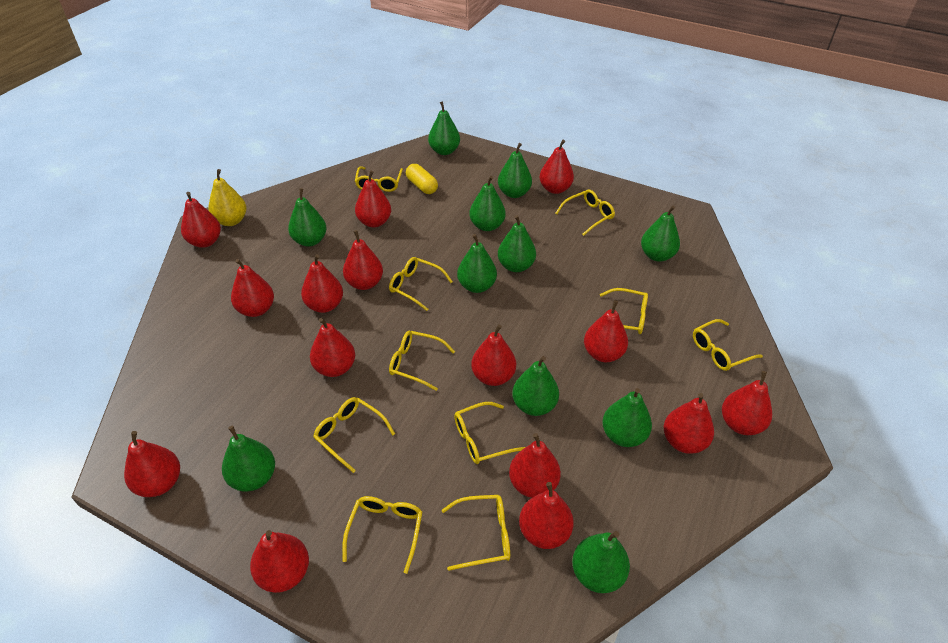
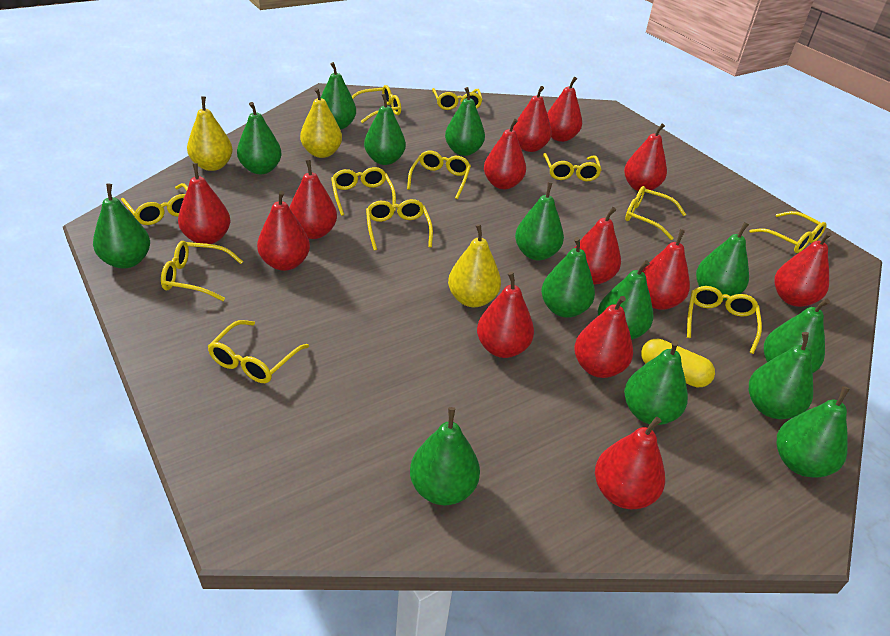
green pear: 11 -> 14
red pear: 15 -> 13
yellow glasses: 10 -> 12
yellow pear: 1 -> 3

